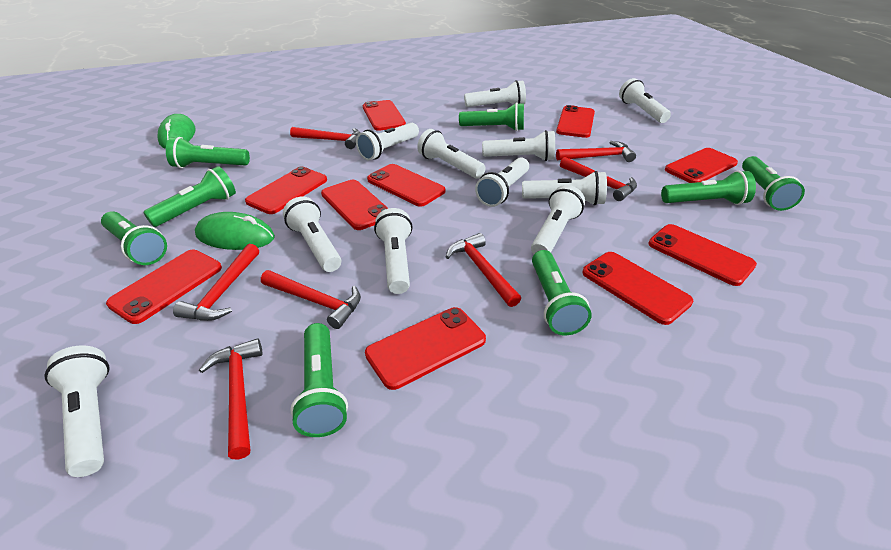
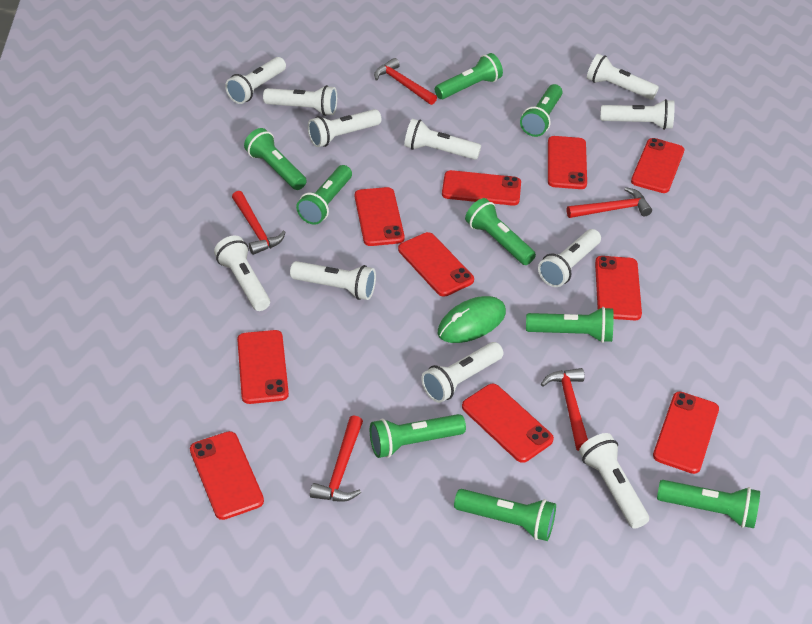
green flashlight: 8 -> 9
green mouse: 2 -> 1
red hammer: 7 -> 5

